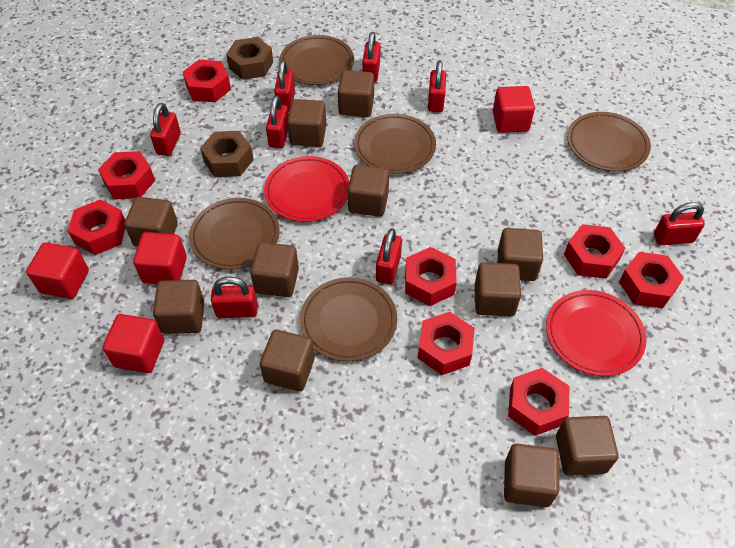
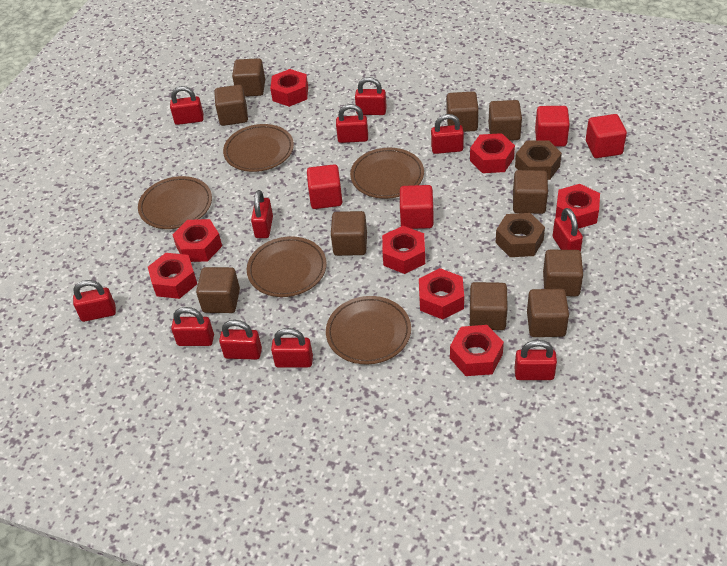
brown cube: 11 -> 10
red padlock: 8 -> 11
red plate: 2 -> 0

